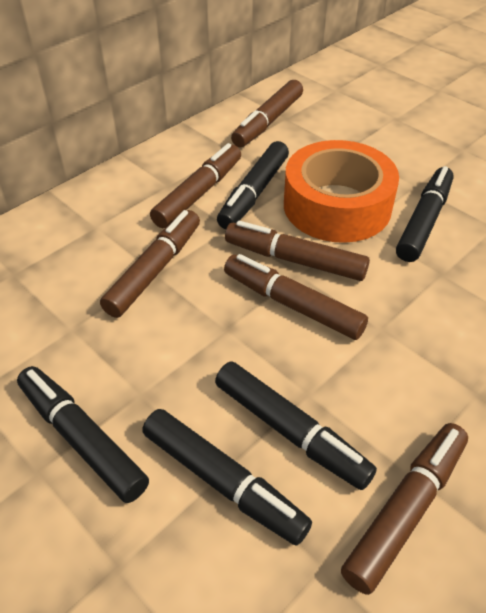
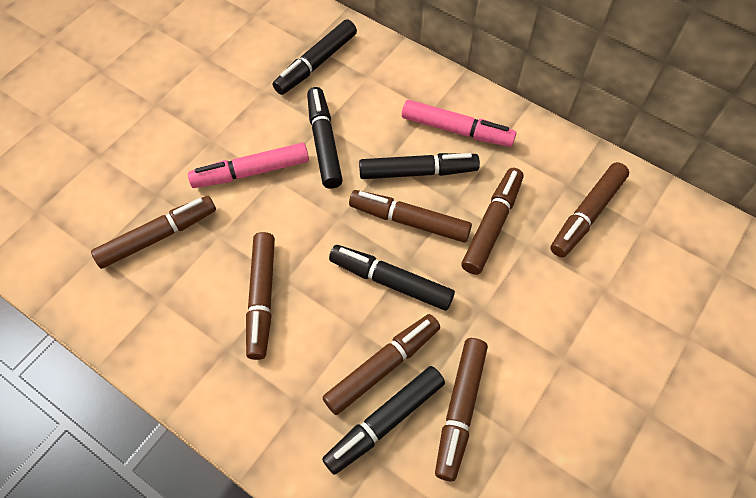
brown marker: 6 -> 7
orange tape: 1 -> 0
pink marker: 0 -> 2

